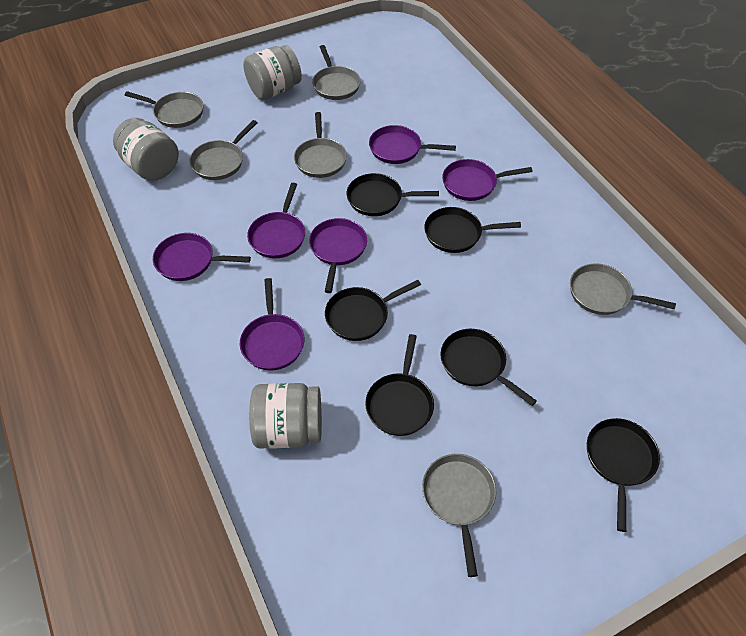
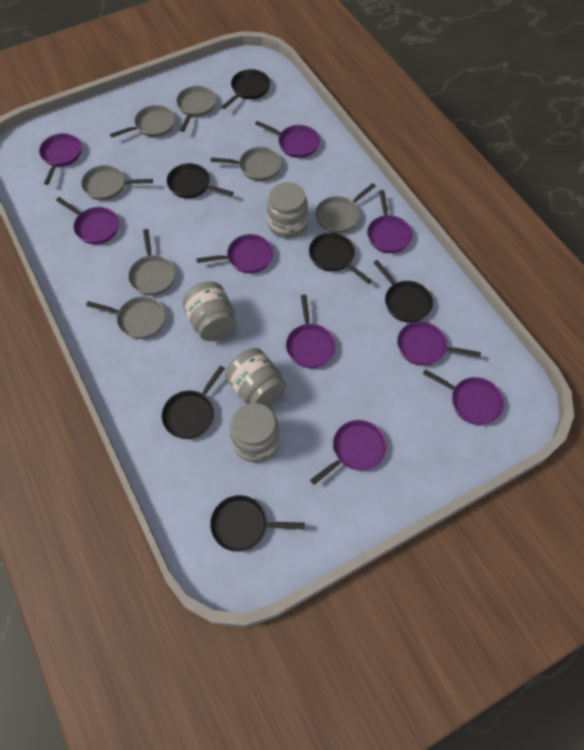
grey jar: 3 -> 4
grey pan: 6 -> 7
purple pan: 6 -> 9

